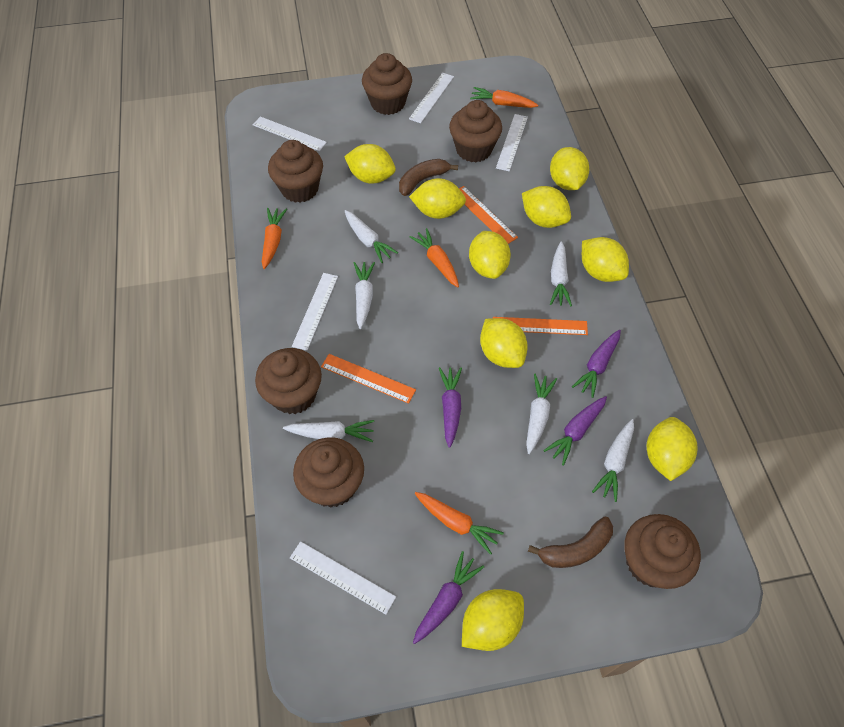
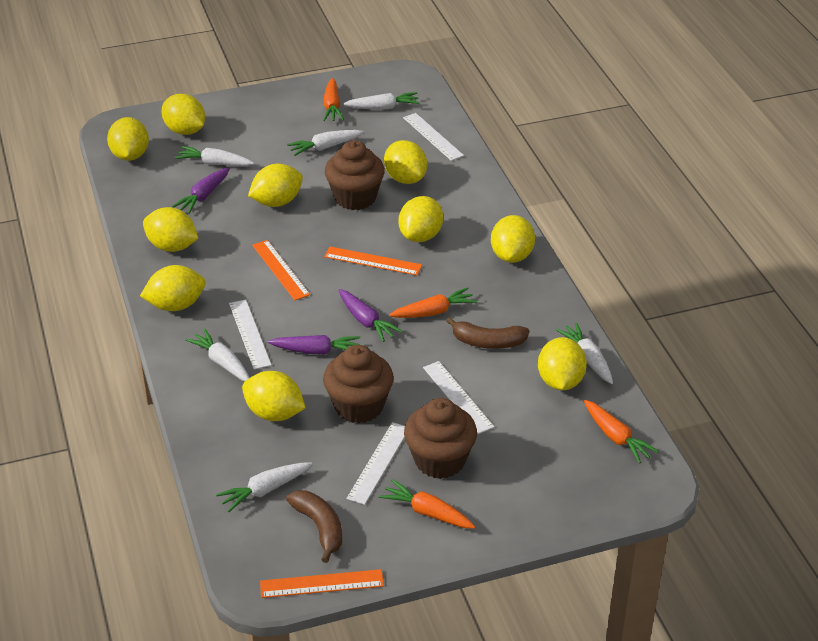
brown cupcake: 6 -> 3
purple carrot: 4 -> 3
white ruler: 5 -> 4
yellow lemon: 9 -> 10

